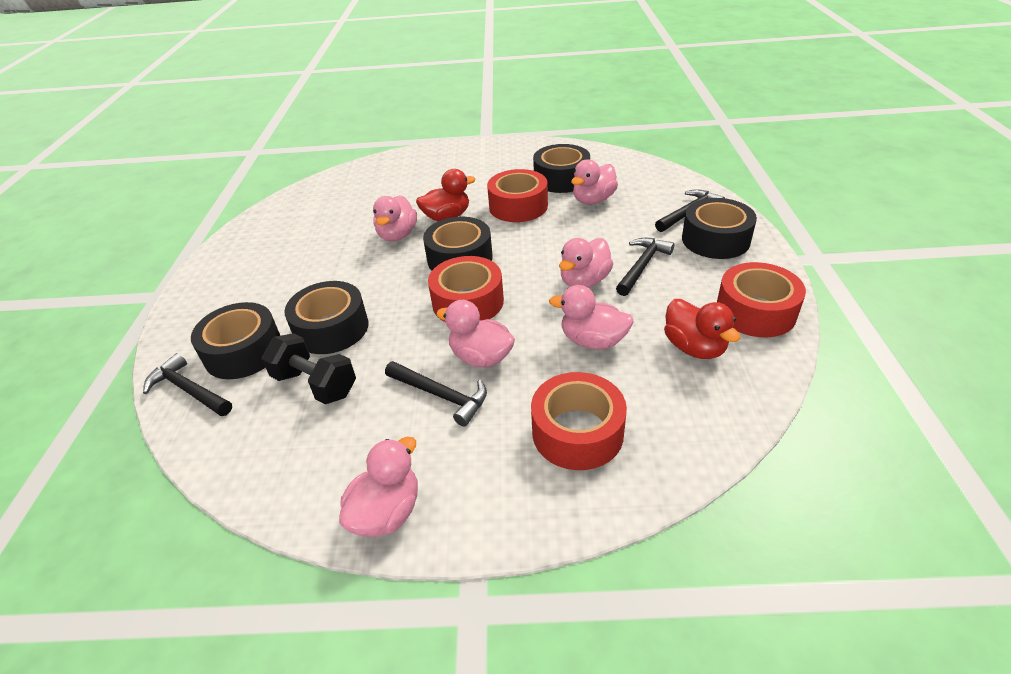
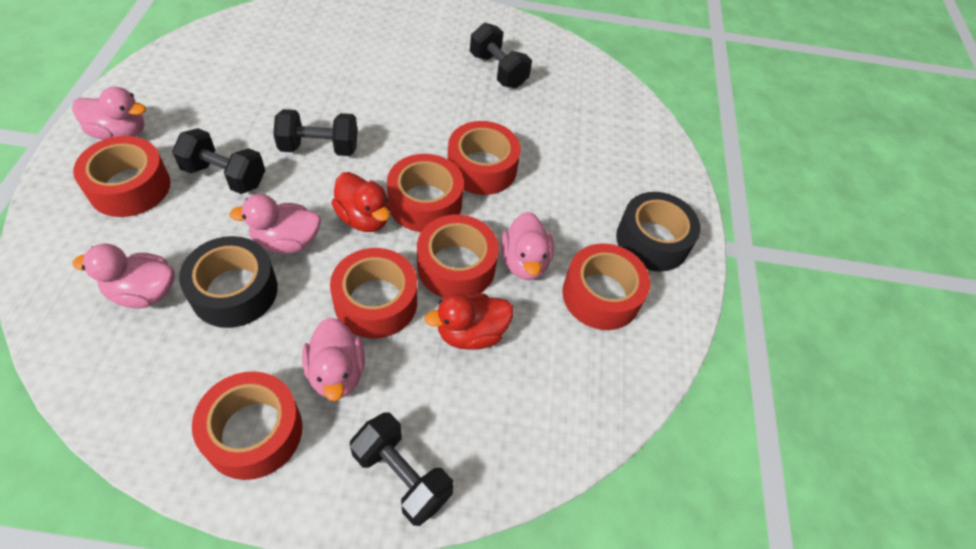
black dumbbell: 1 -> 4
black hammer: 4 -> 0
black tape: 5 -> 2
pink duck: 6 -> 5
red tape: 4 -> 7

